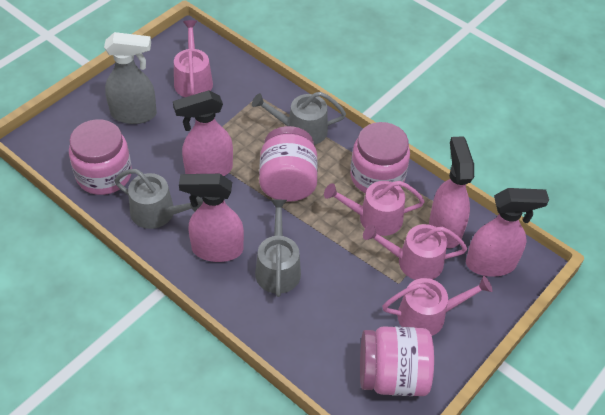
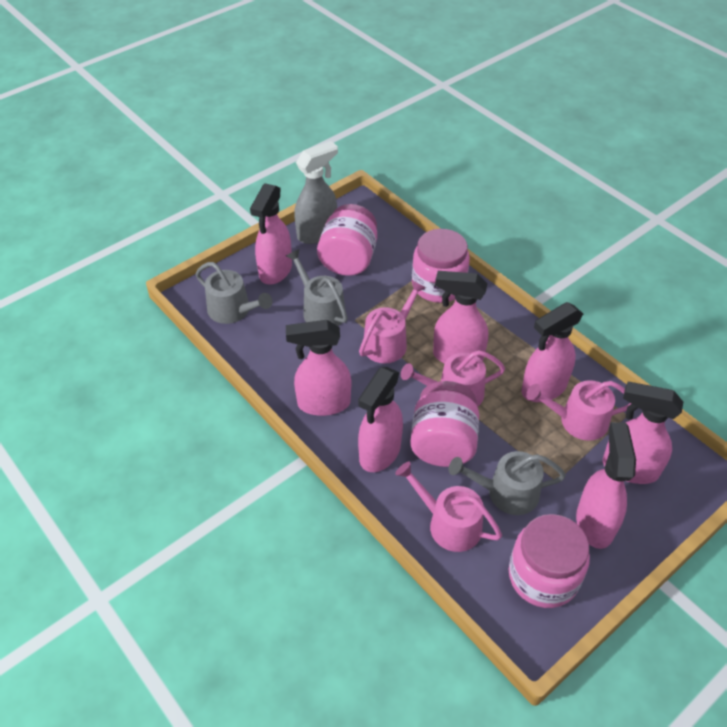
pink spray bottle: 4 -> 7

